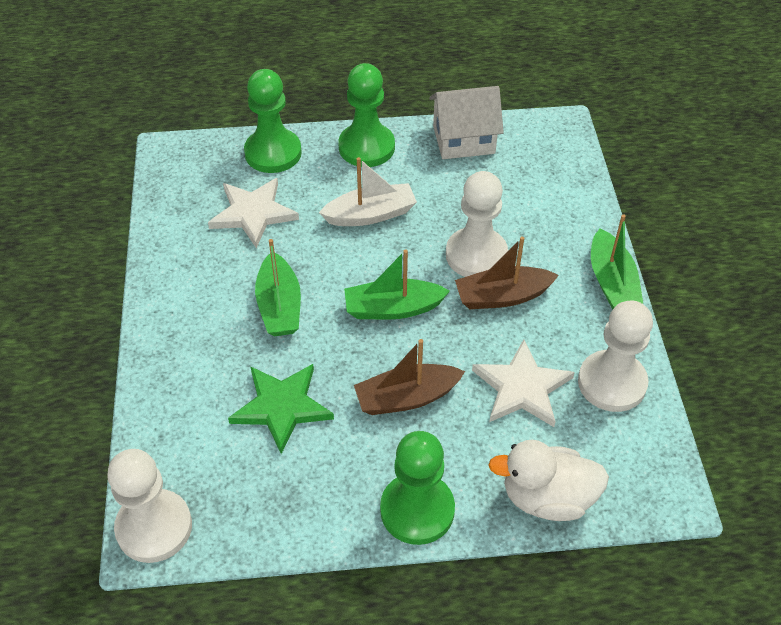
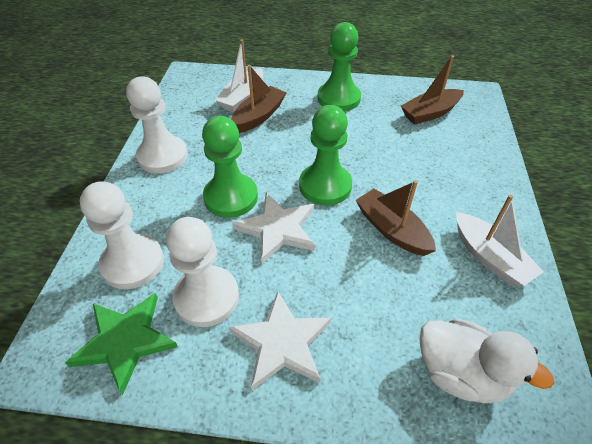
brown boat: 2 -> 3
green boat: 3 -> 0
white boat: 1 -> 2
white house: 1 -> 0

